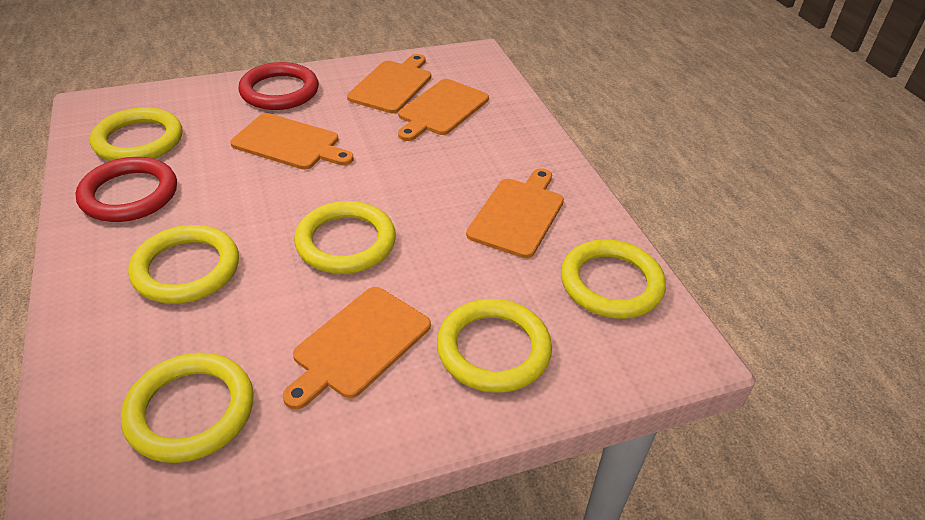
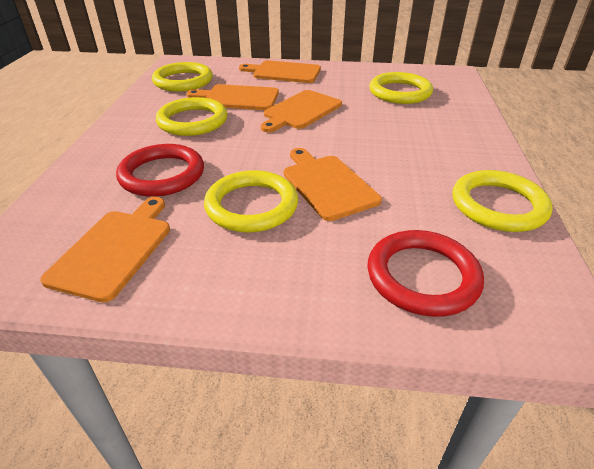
yellow ring: 6 -> 5

